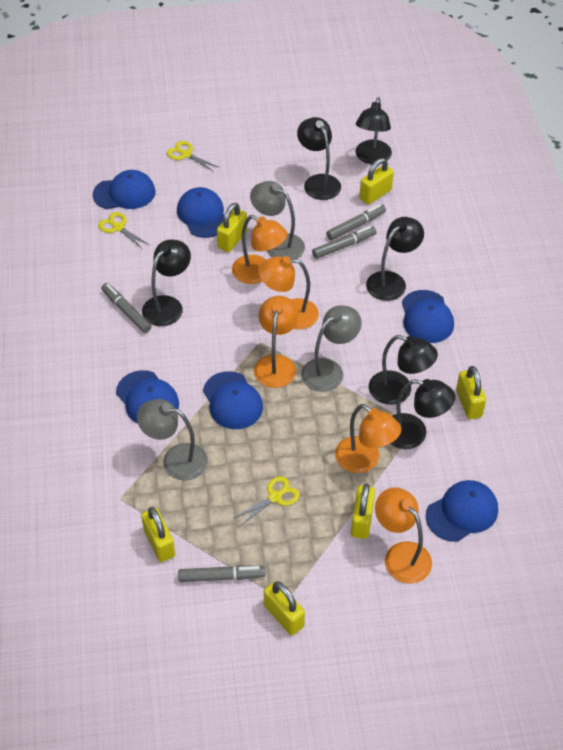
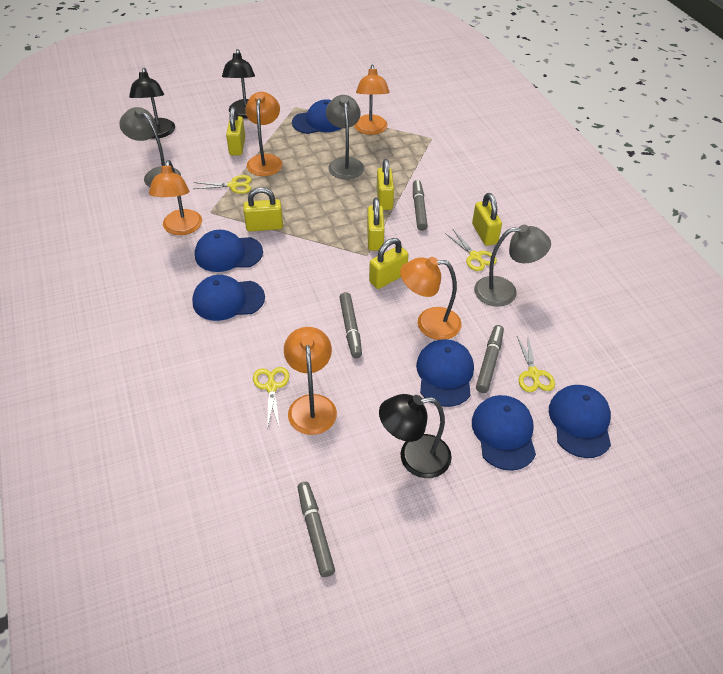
black lamp: 6 -> 3
yellow scissors: 3 -> 4

